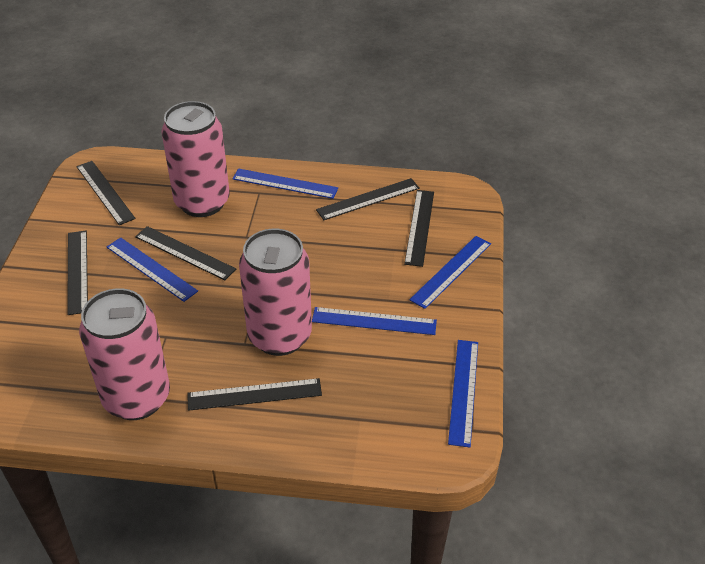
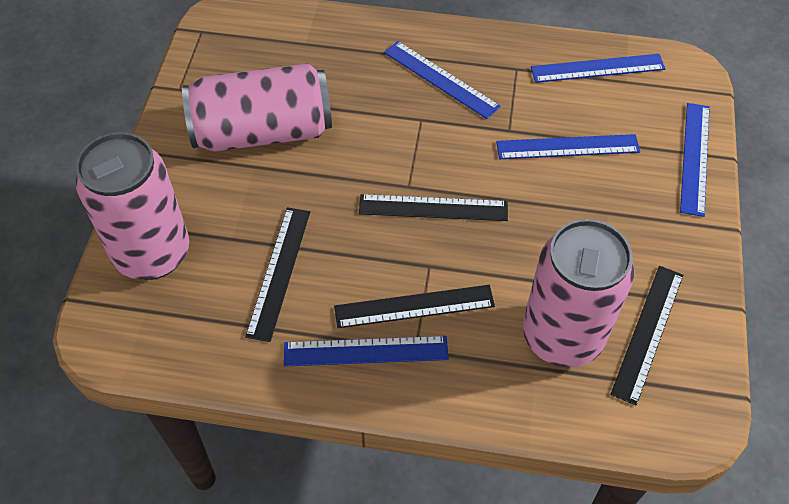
black ruler: 6 -> 4

